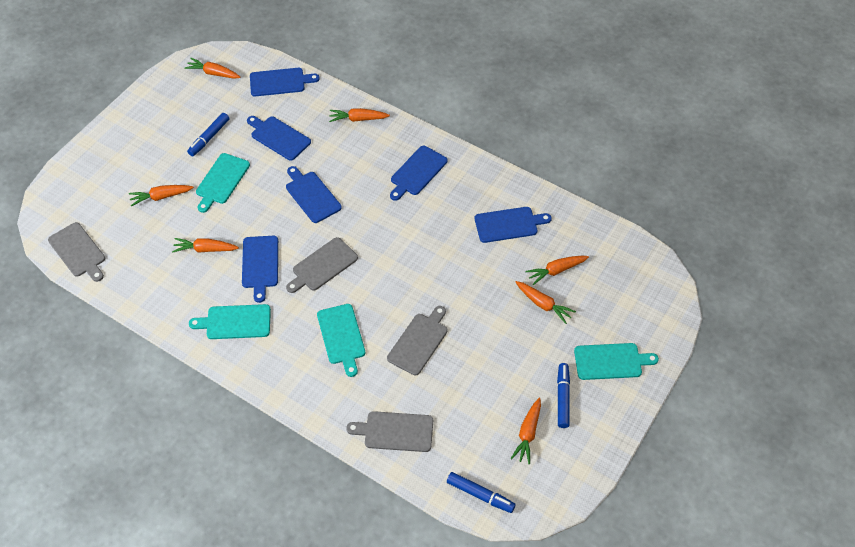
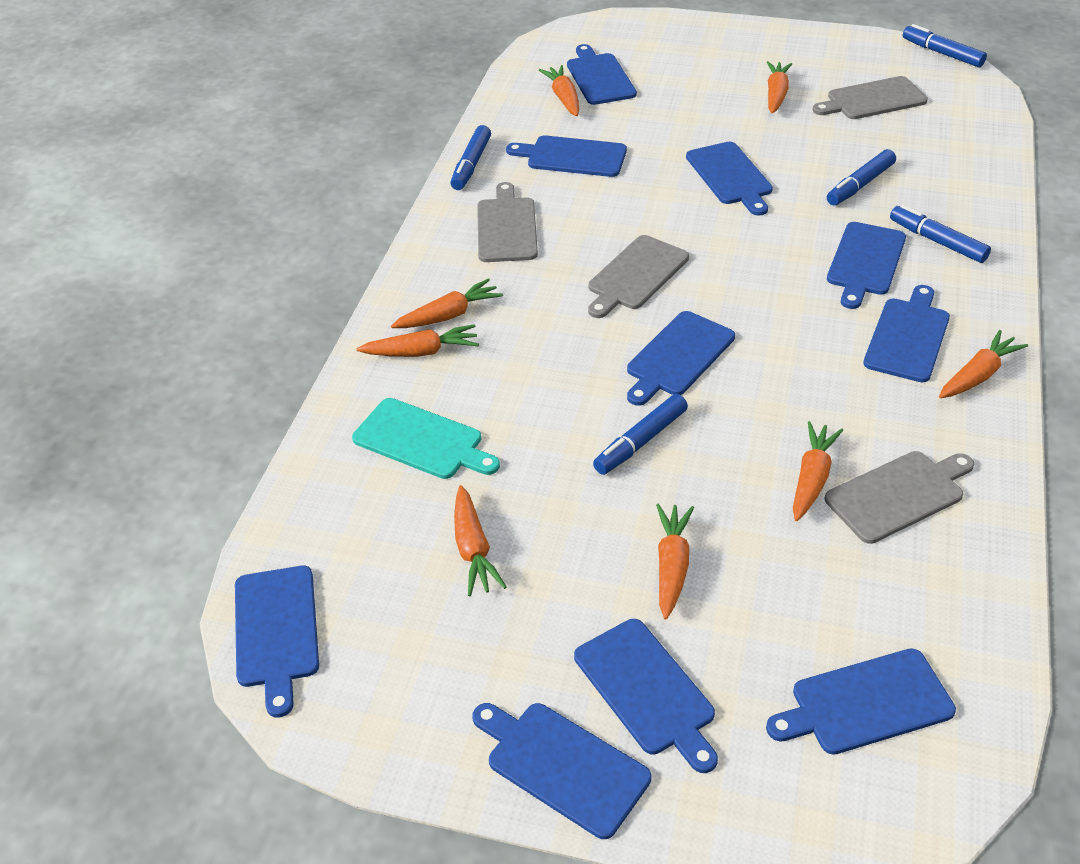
blue cutting board: 6 -> 10
blue marker: 3 -> 5
orange carrot: 7 -> 8
turquoise cutting board: 4 -> 1

